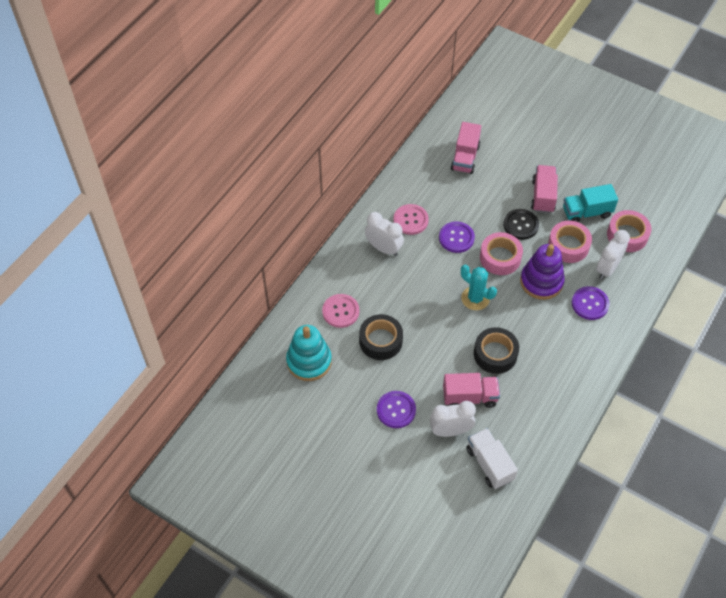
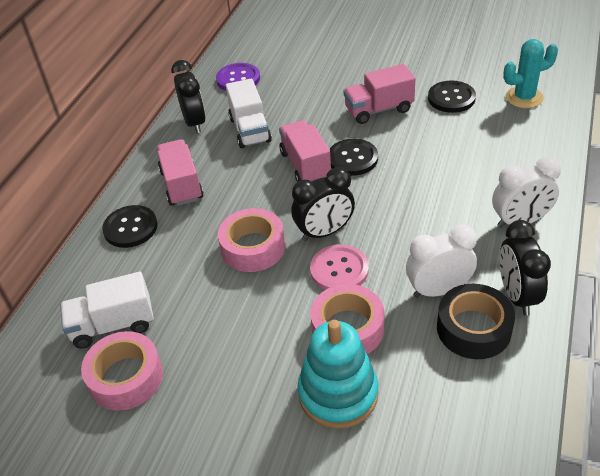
black button: 1 -> 3
black clock: 0 -> 3
black tape: 2 -> 1
pink button: 2 -> 1
purple button: 3 -> 1
purple stacking toy: 1 -> 0
turquoise truck: 1 -> 0
white clock: 3 -> 2
white truck: 1 -> 2

